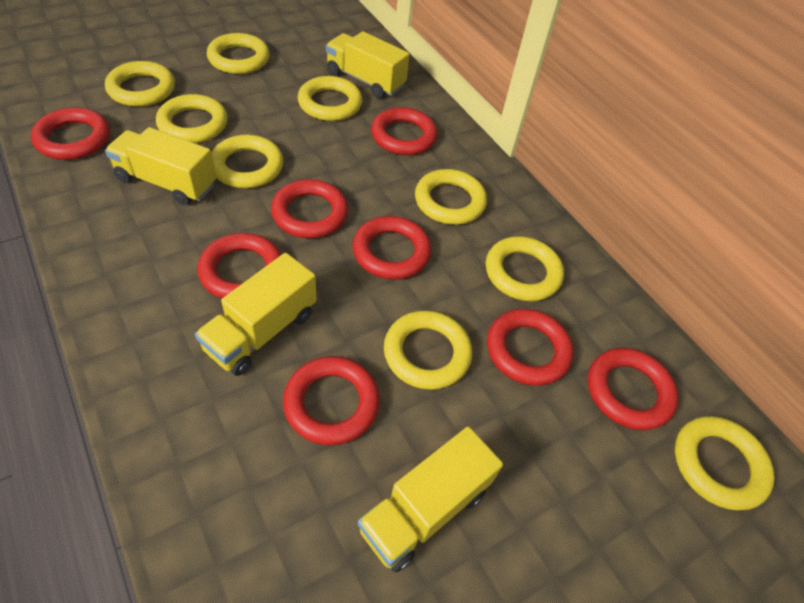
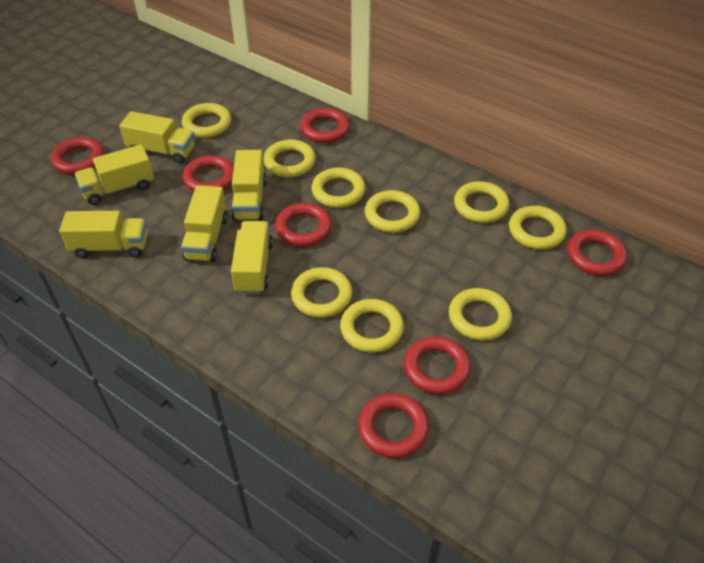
red ring: 8 -> 7
yellow truck: 4 -> 6

